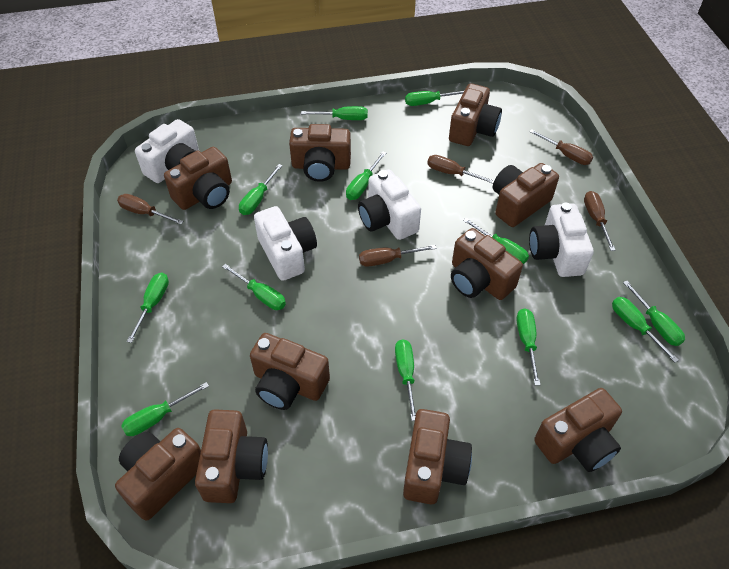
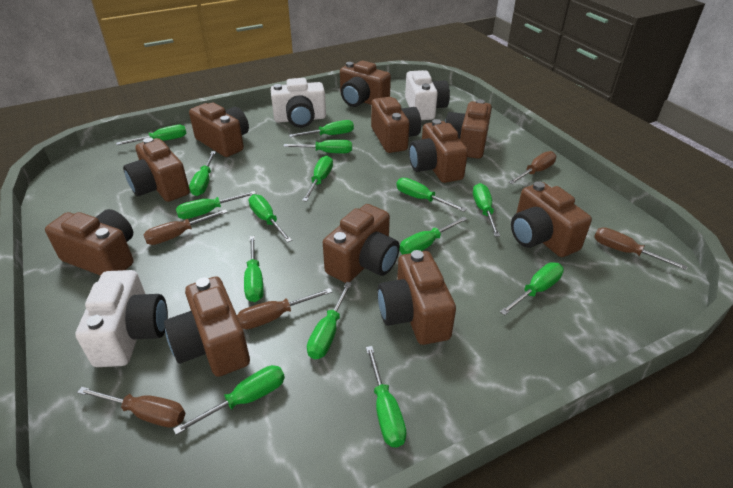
brown camera: 10 -> 11
green screwdriver: 12 -> 15
white camera: 4 -> 3

